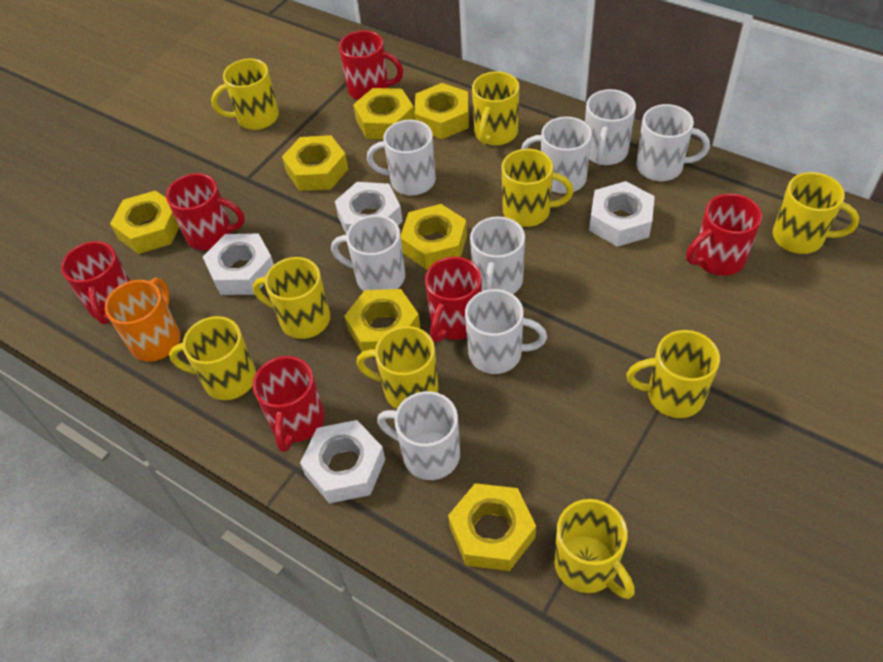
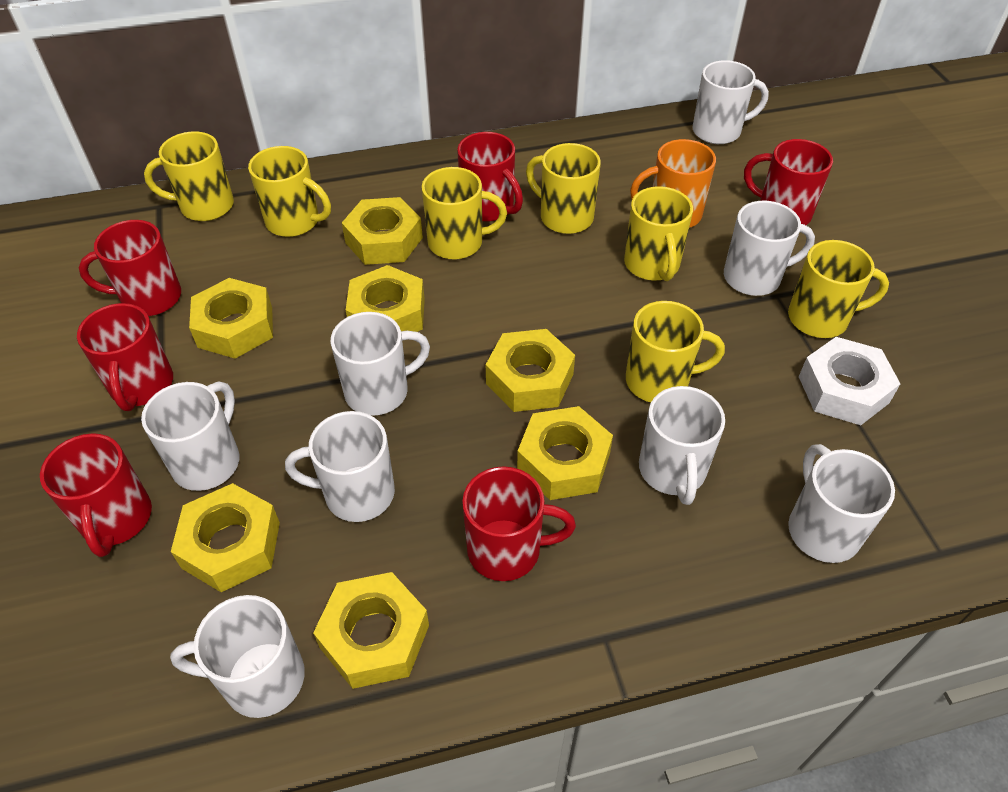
white nut: 4 -> 1
yellow mug: 9 -> 7

